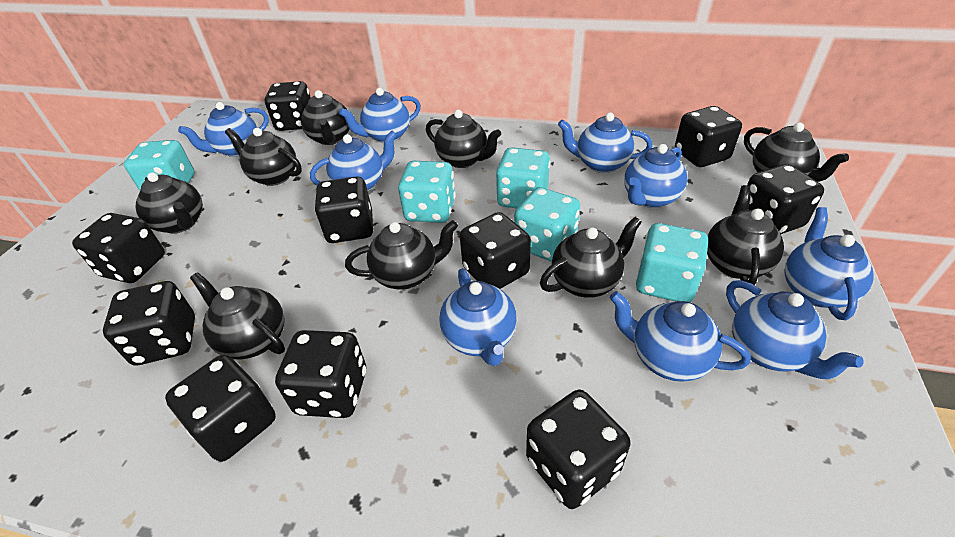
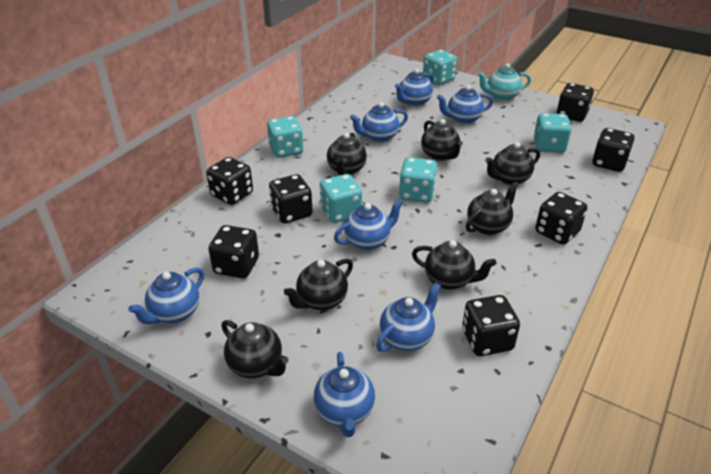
black dice: 10 -> 7
black teapot: 9 -> 7
blue teapot: 9 -> 7
turquoise teapot: 0 -> 1

